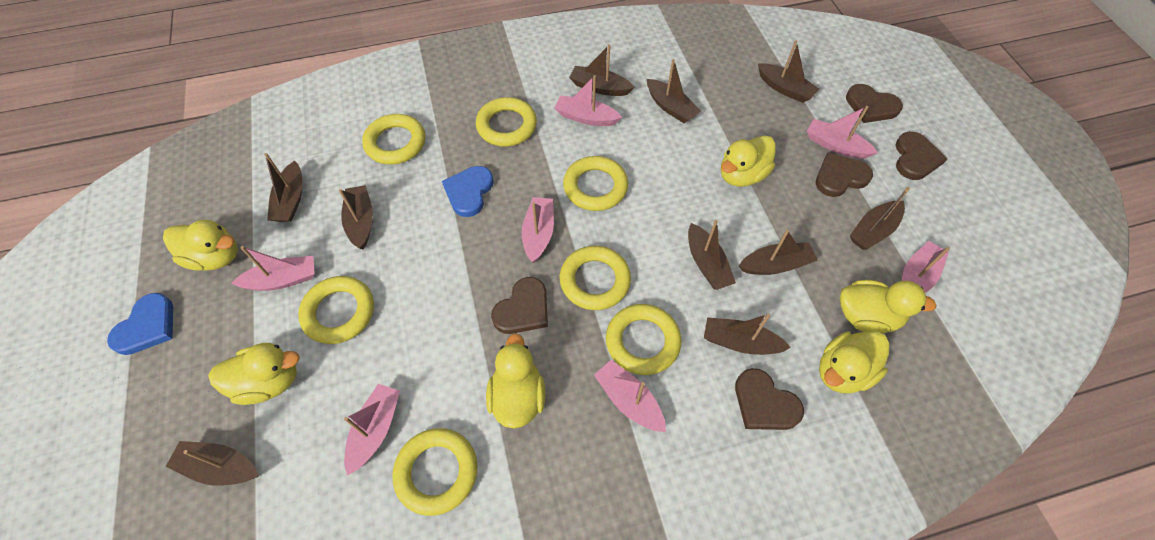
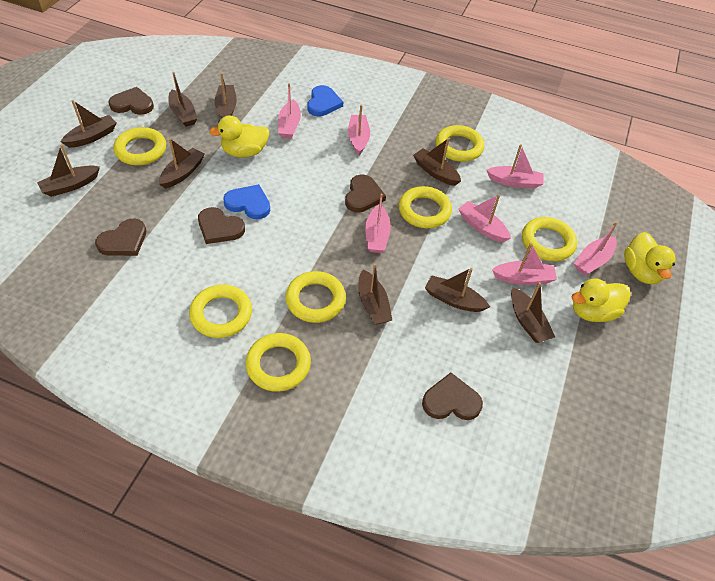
brown boat: 10 -> 9
yellow duck: 6 -> 3

